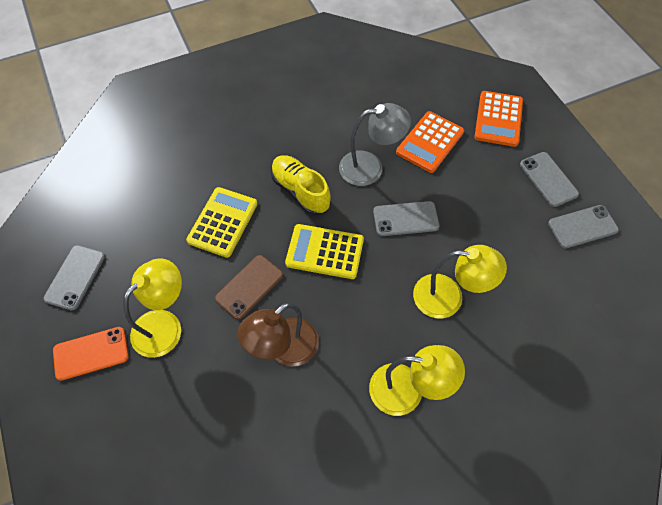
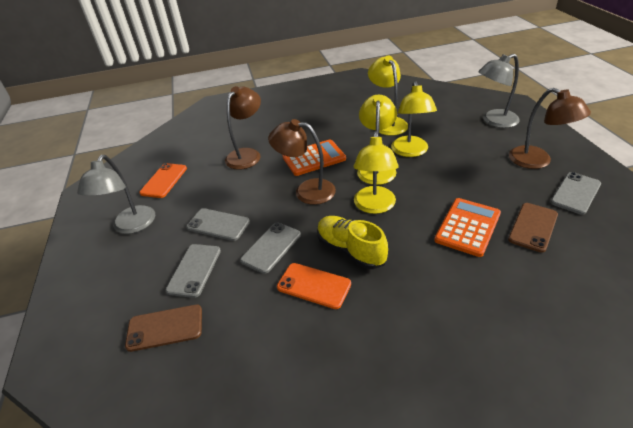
brown lamp: 1 -> 3
brown phone: 1 -> 2
grey lamp: 1 -> 2
orange phone: 1 -> 2
yellow calculator: 2 -> 0
yellow lamp: 3 -> 4

